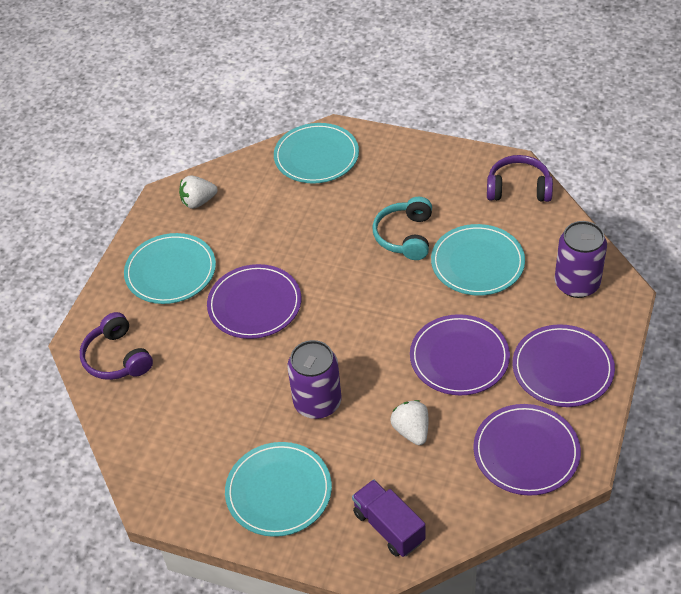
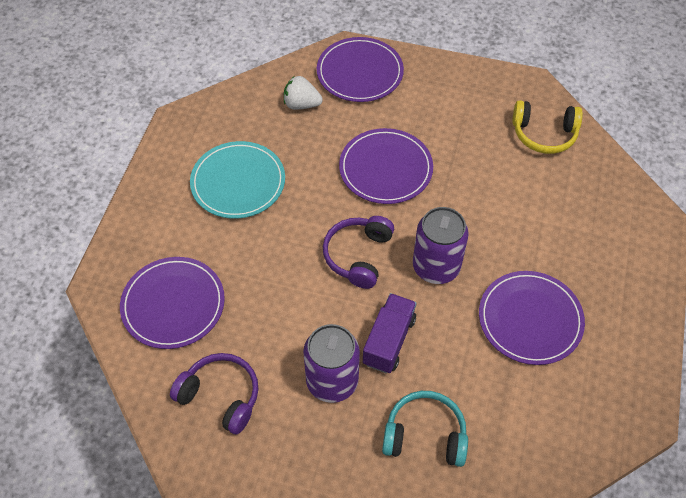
turquoise plate: 4 -> 1
white strawberry: 2 -> 1
yellow headphones: 0 -> 1

